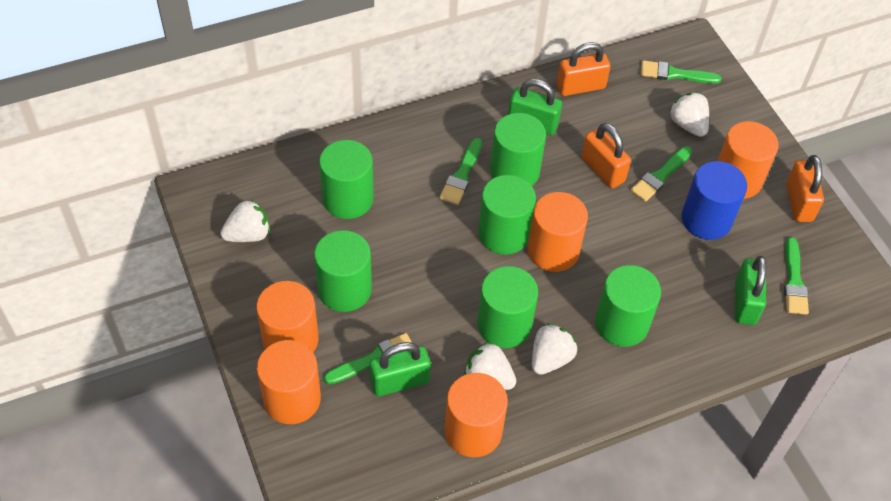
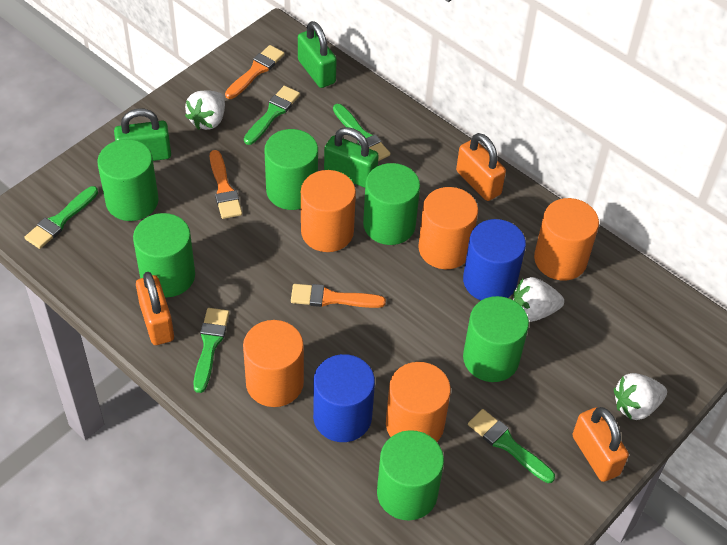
blue cylinder: 1 -> 2
orange brush: 0 -> 3
white strawberry: 4 -> 3

